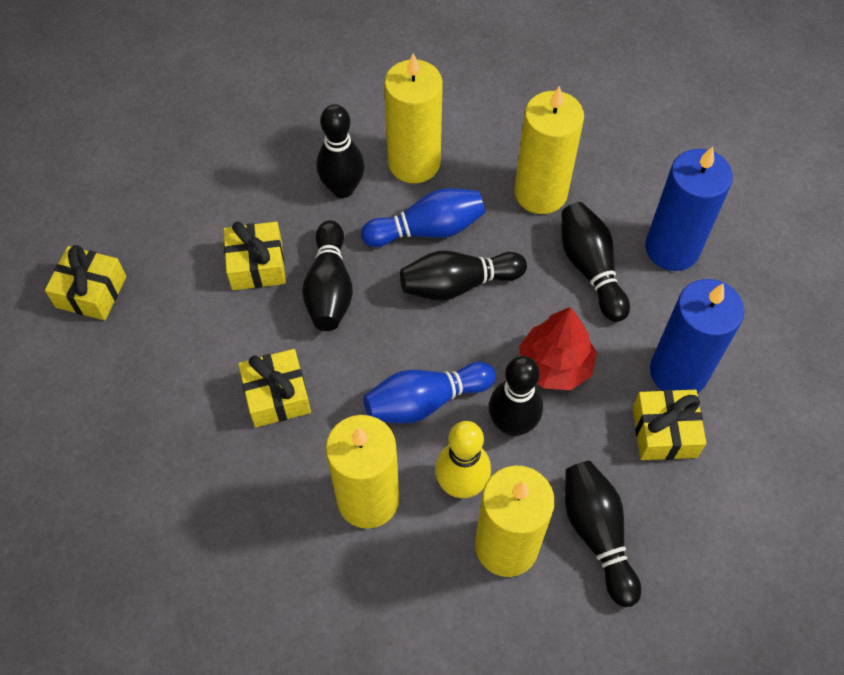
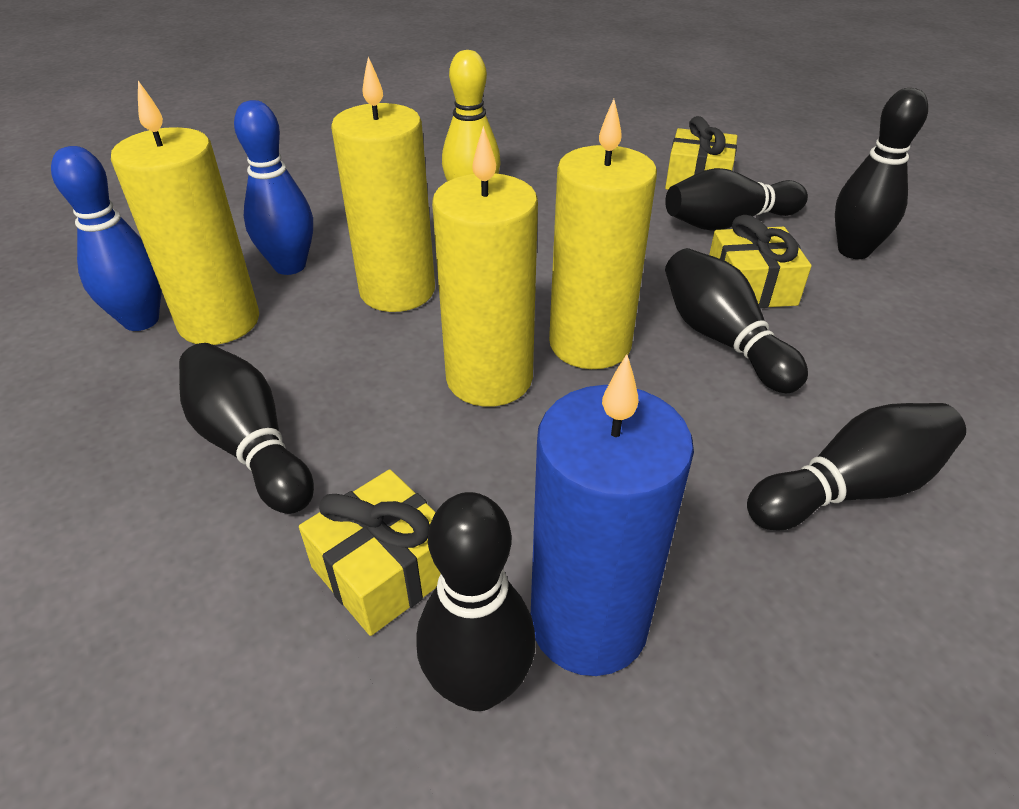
blue candle: 2 -> 1
red tree: 1 -> 0
yellow gift: 4 -> 3

